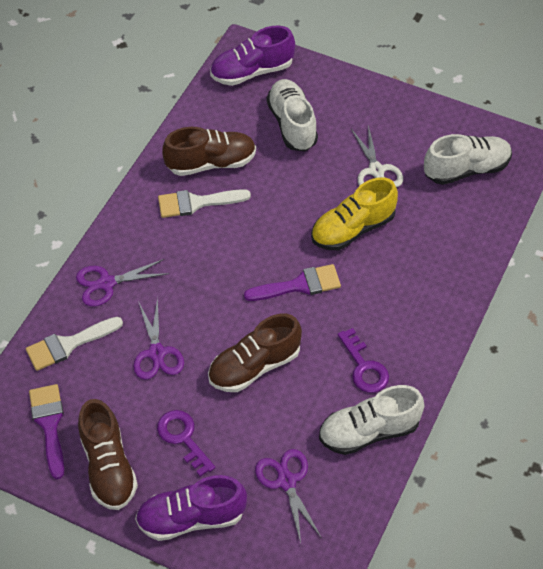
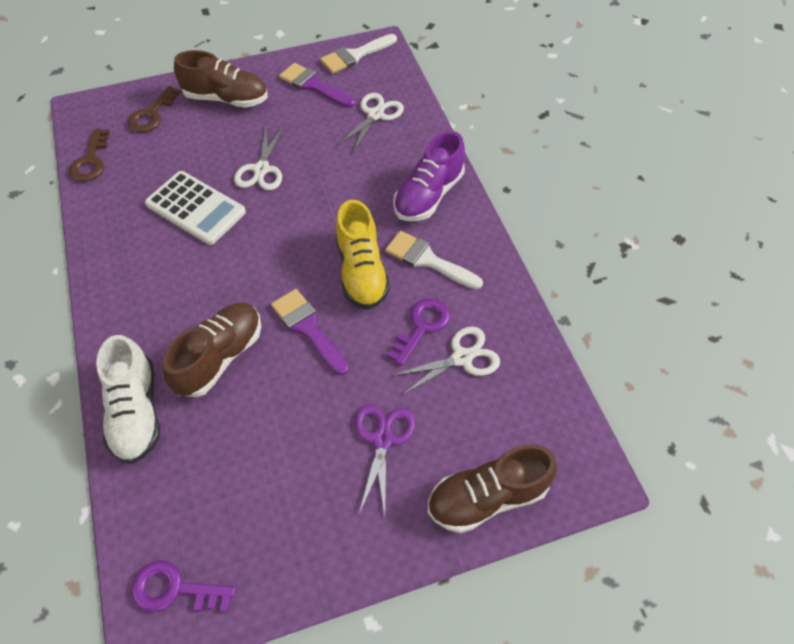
brown key: 0 -> 2
purple scissors: 3 -> 1
purple shoe: 2 -> 1
white calculator: 0 -> 1
white scissors: 1 -> 3
white shoe: 3 -> 1

